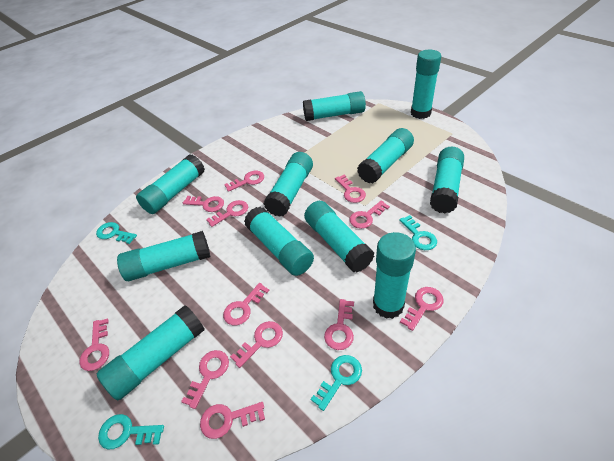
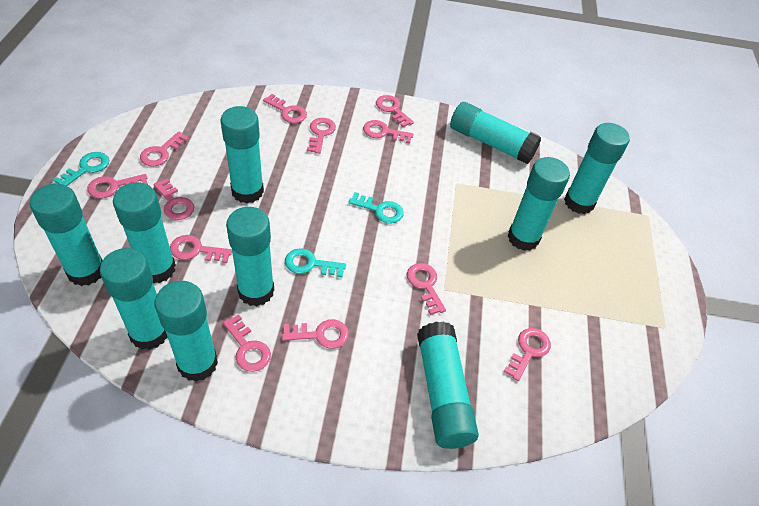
turquoise glue stick: 11 -> 10
turquoise key: 4 -> 3

